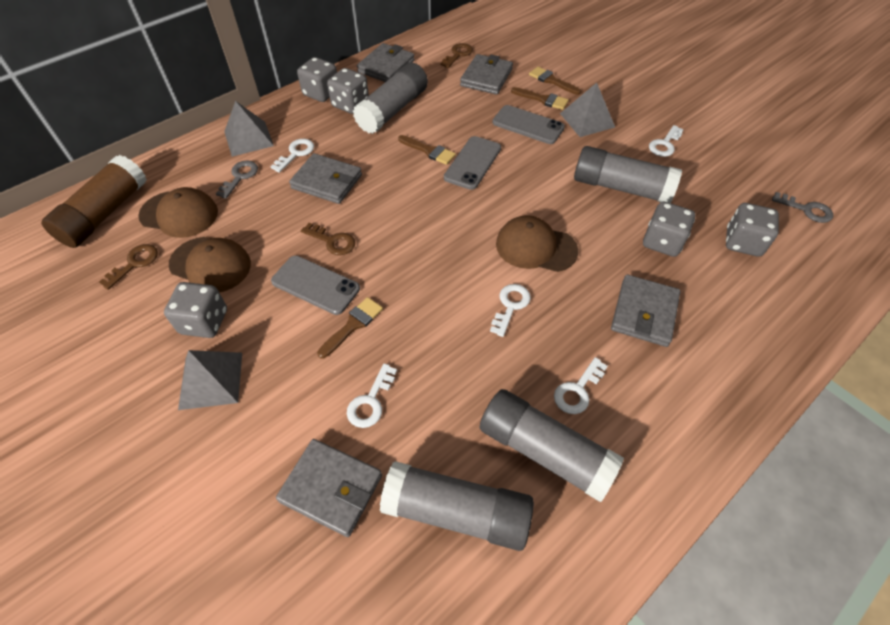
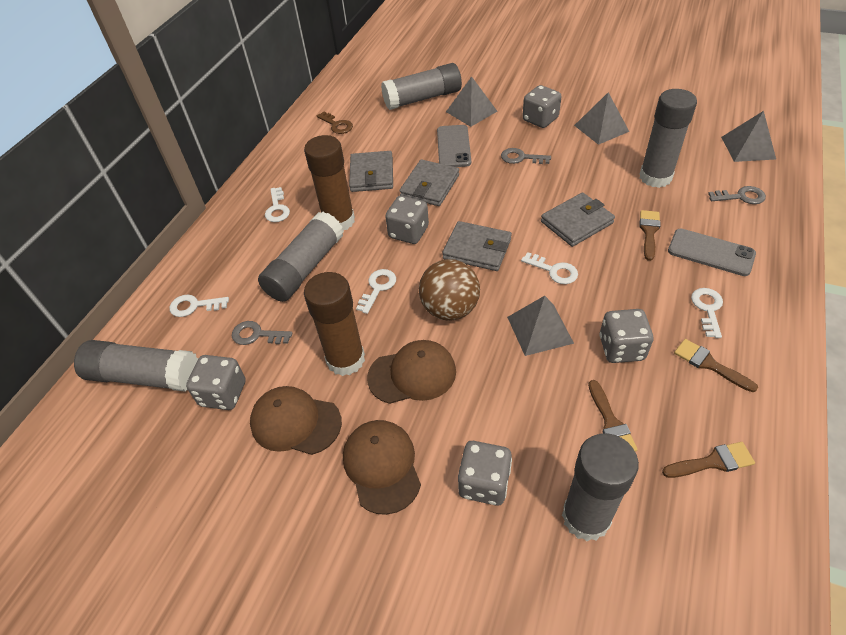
brown ball: 0 -> 1
brown glue stick: 1 -> 2
brown key: 3 -> 1
grey glue stick: 4 -> 5
grey key: 2 -> 3
grey phone: 3 -> 2
grey pyramid: 3 -> 4
grey wallet: 5 -> 4

